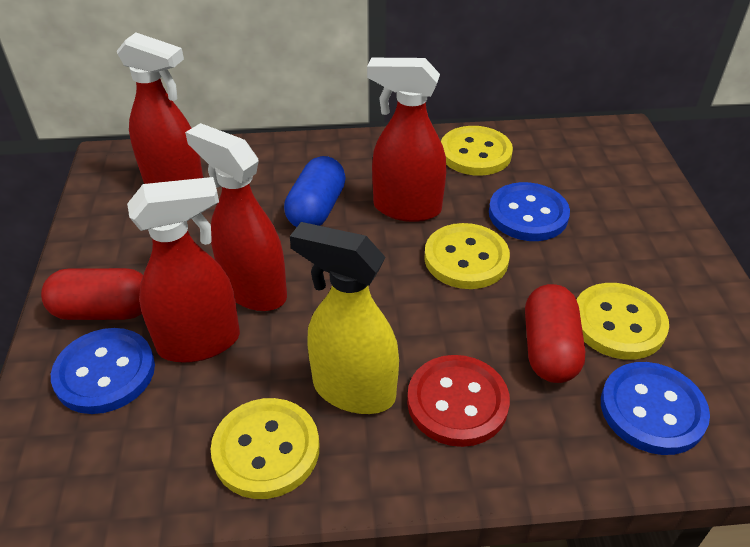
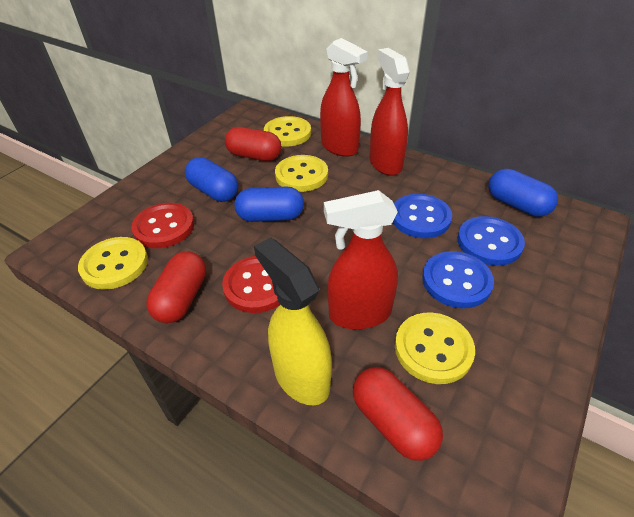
blue capsule: 1 -> 3
red button: 1 -> 2
red capsule: 2 -> 3
red spray bottle: 4 -> 3

